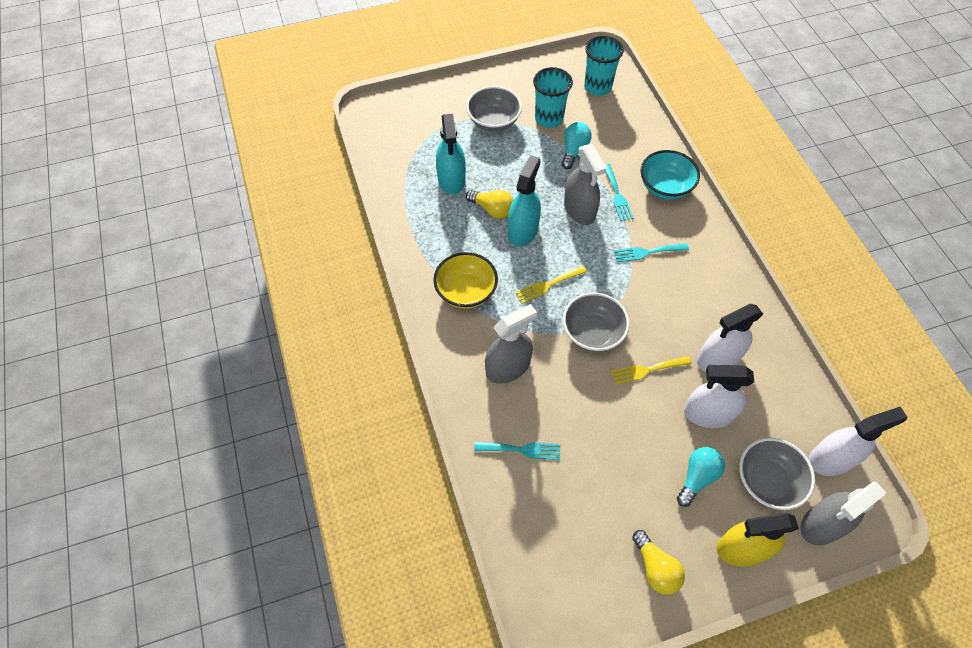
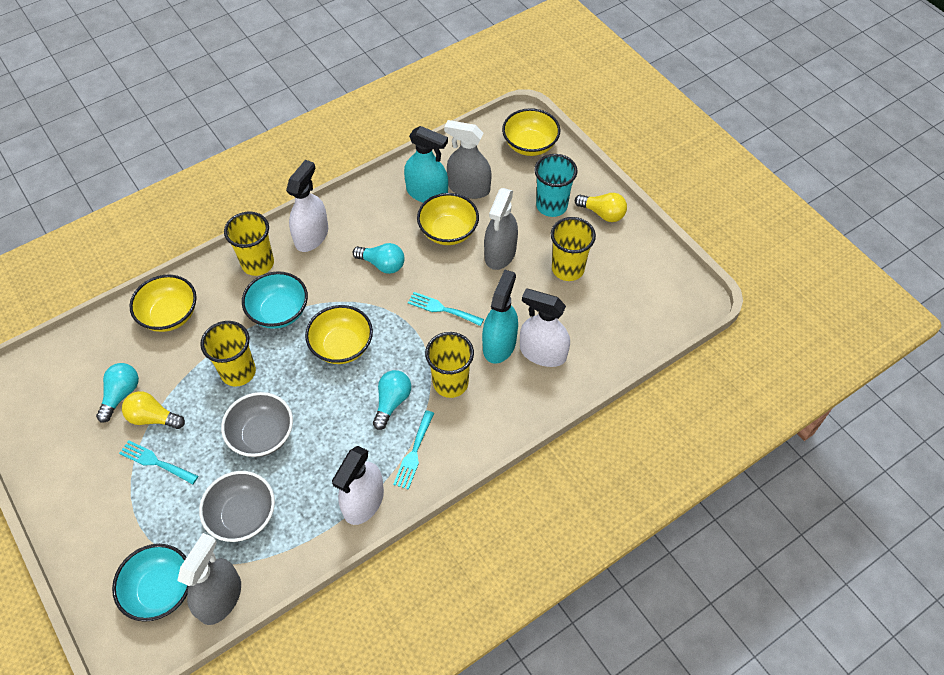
grey bowl: 3 -> 2
turquoise bowl: 1 -> 2
turquoise cup: 2 -> 1
turquoise light bulb: 2 -> 3
yellow bowl: 1 -> 4
yellow cup: 0 -> 4
yellow fork: 2 -> 0
yellow spray bottle: 1 -> 0

